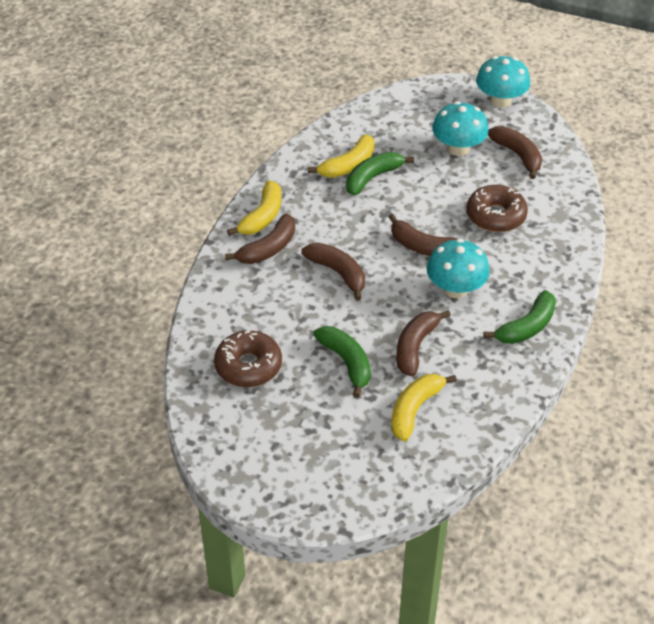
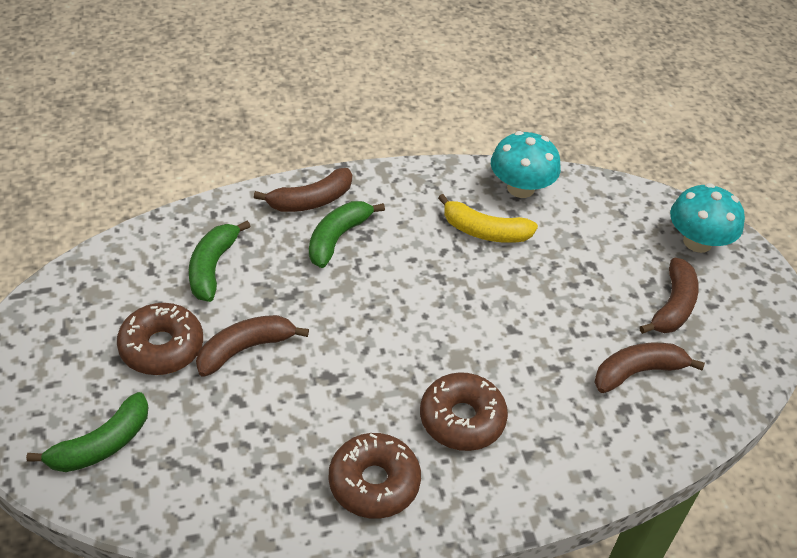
brown banana: 5 -> 4
brown donut: 2 -> 3
turquoise mushroom: 3 -> 2
yellow banana: 3 -> 1

